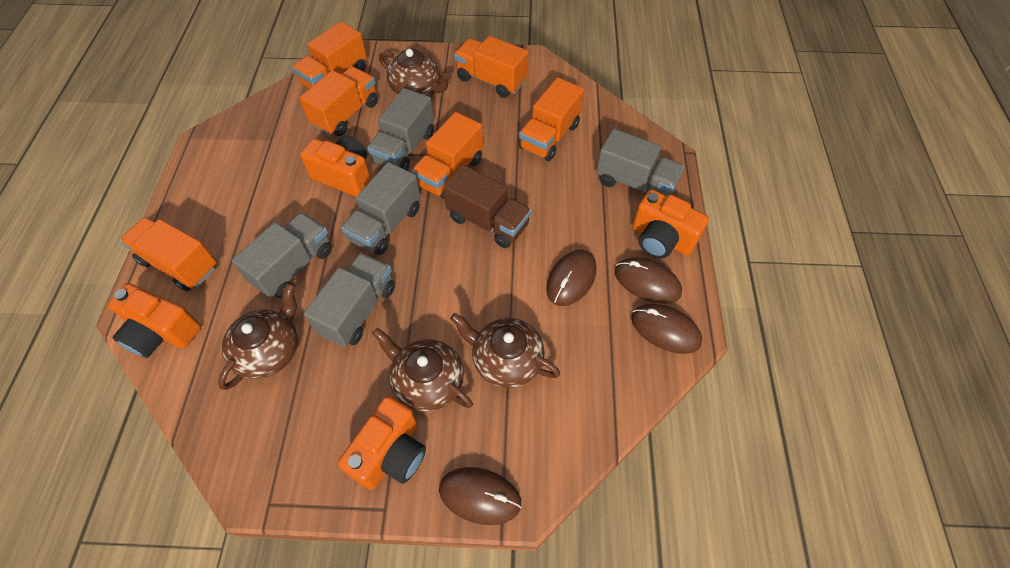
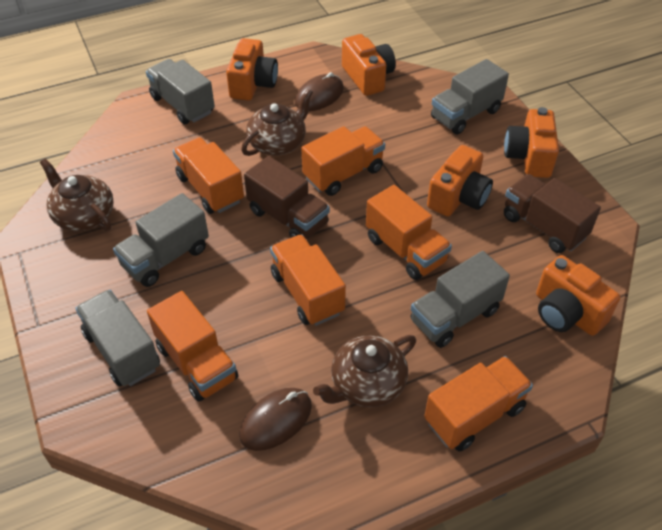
brown mouse: 4 -> 2
brown teapot: 4 -> 3
brown truck: 1 -> 2
orange camera: 4 -> 5

